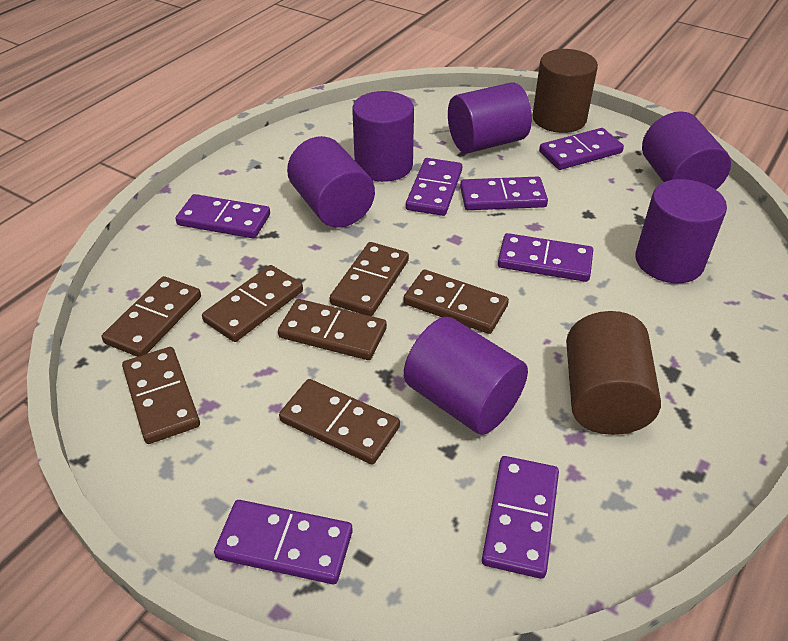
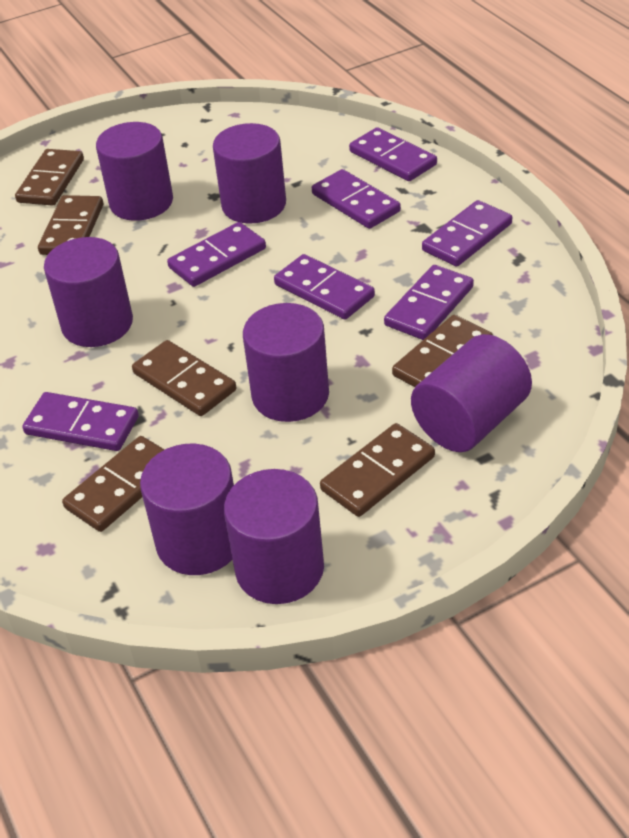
brown cylinder: 2 -> 0
brown domino: 7 -> 6
purple cylinder: 6 -> 7

